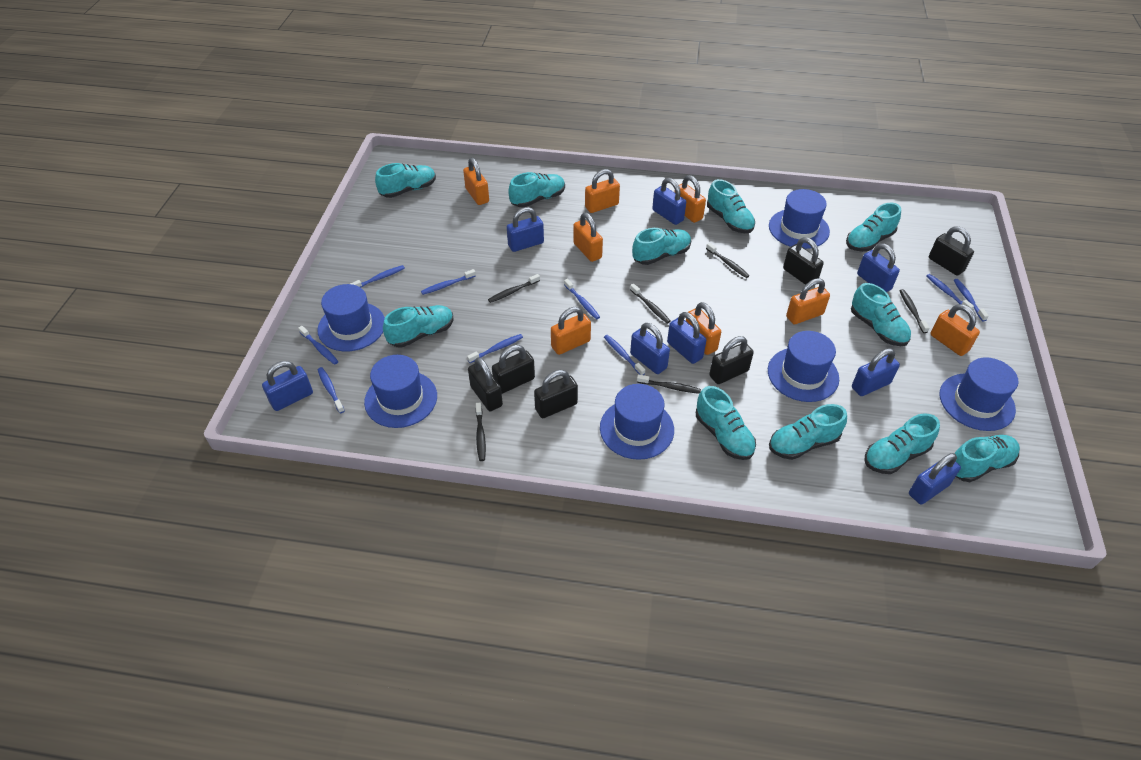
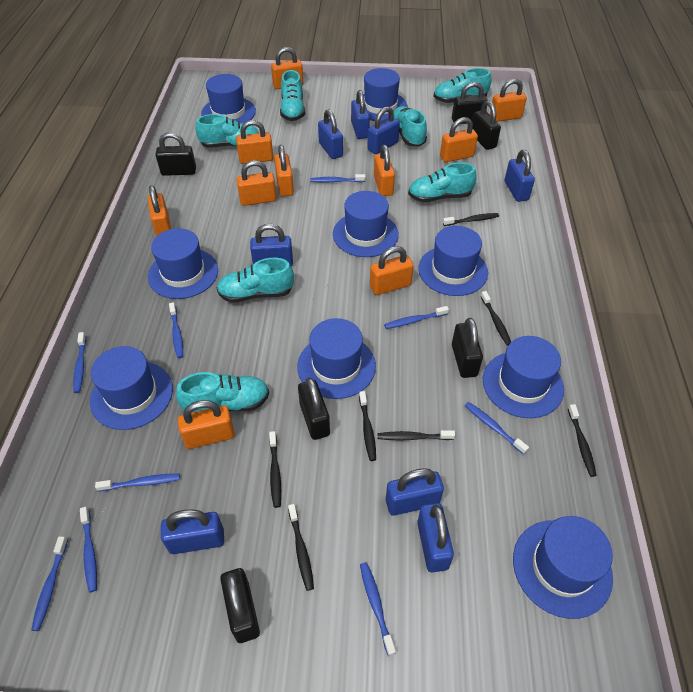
black toothbrush: 6 -> 7
blue hat: 6 -> 9
orange padlock: 8 -> 10
turquoise shoe: 11 -> 7

